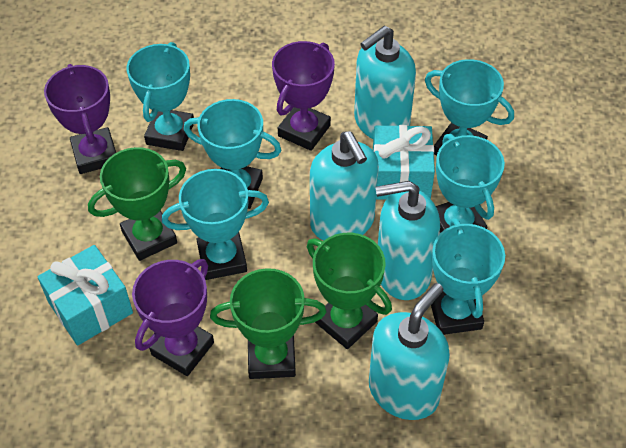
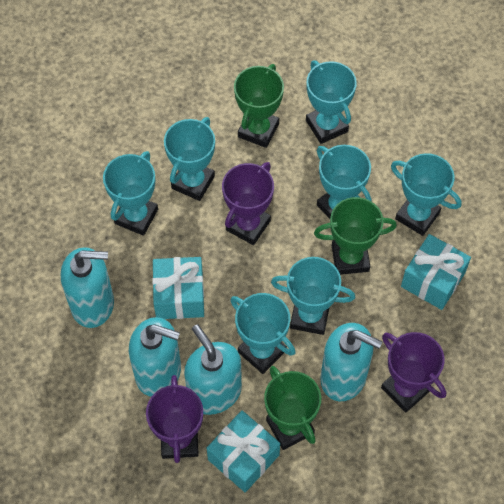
turquoise gift: 2 -> 3
turquoise trophy: 6 -> 7

